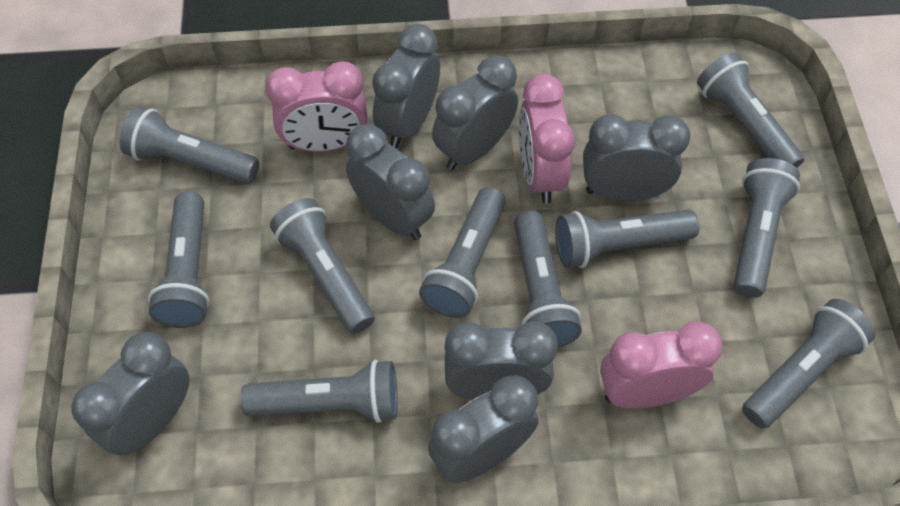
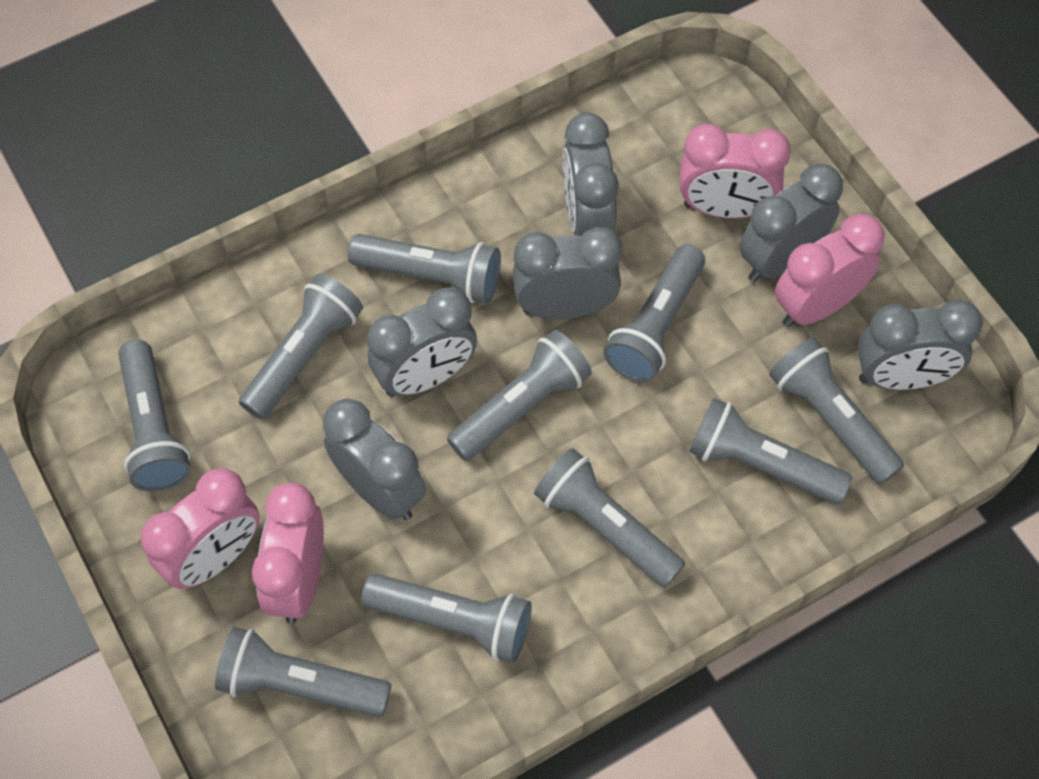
grey clock: 7 -> 6
pink clock: 3 -> 4

